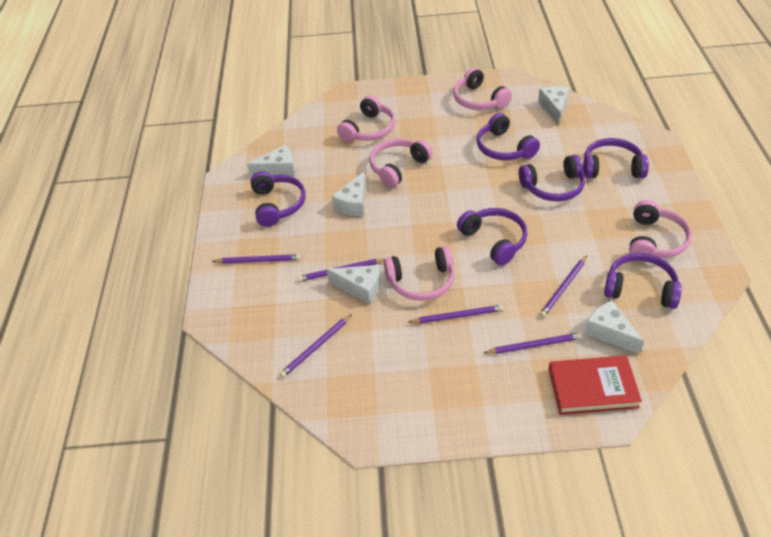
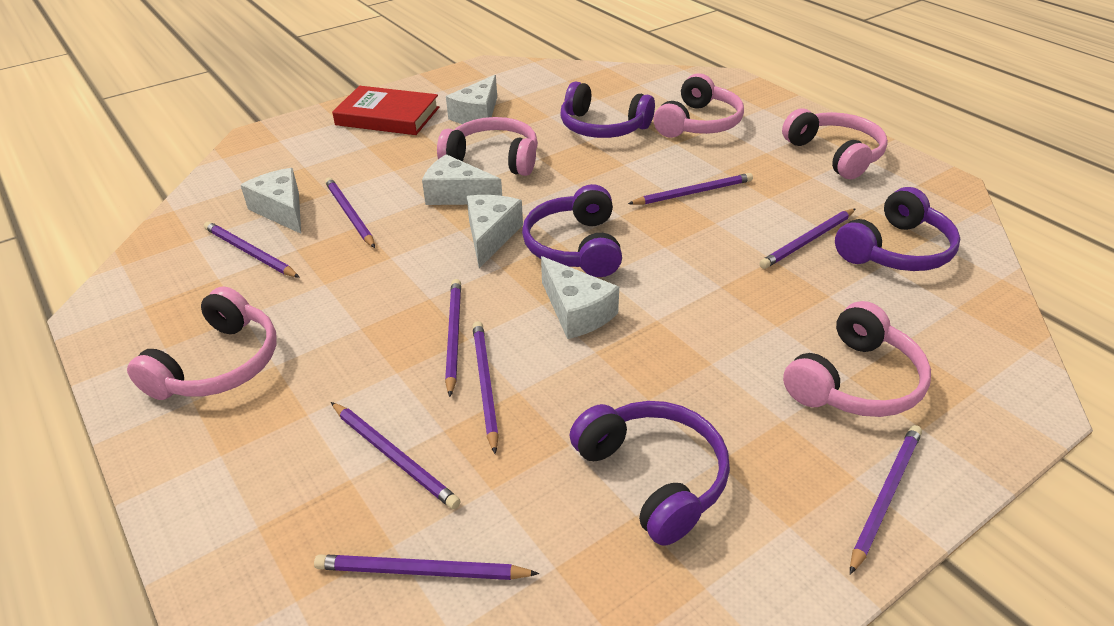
purple headphones: 6 -> 4
purple pencil: 6 -> 9

